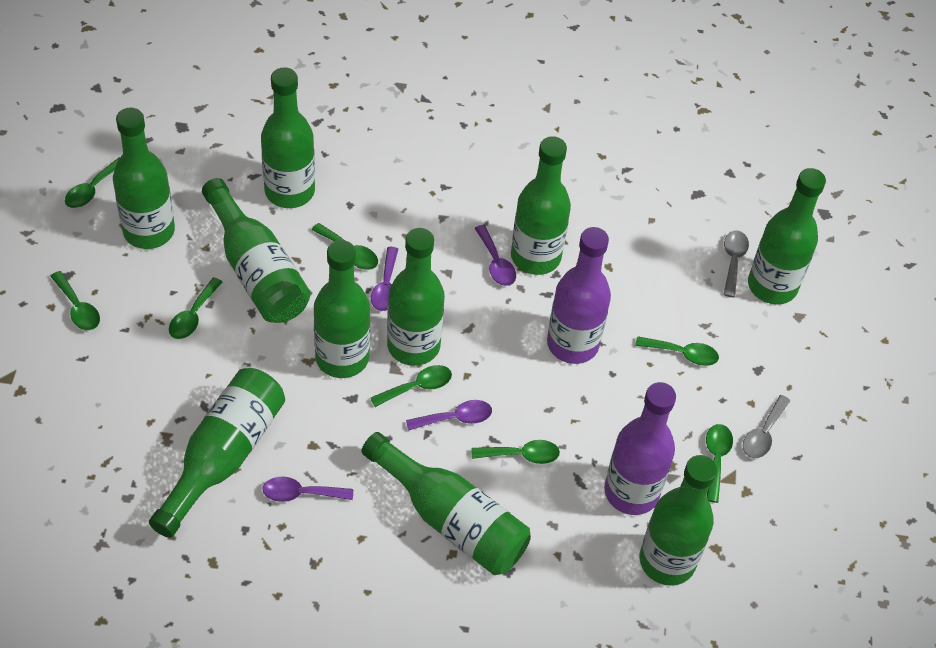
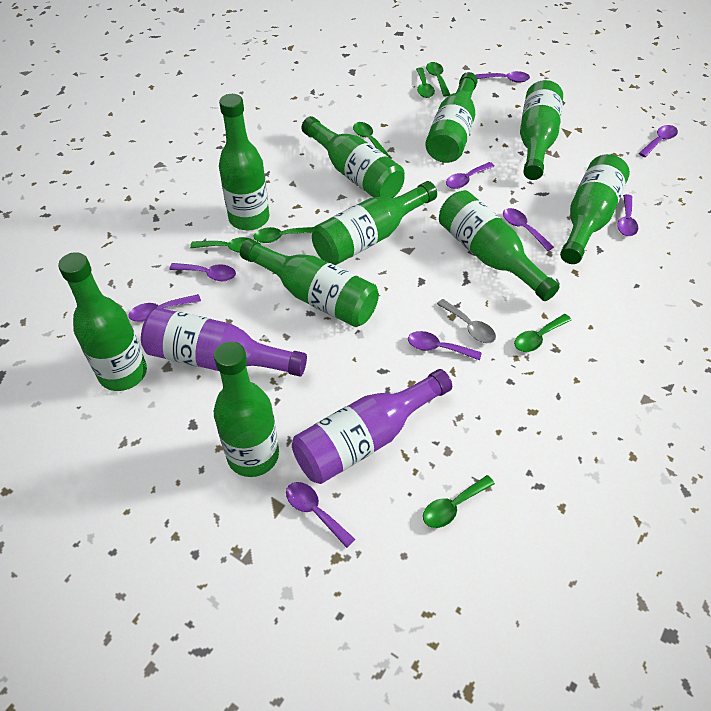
green spoon: 8 -> 7
grey spoon: 2 -> 1
purple spoon: 4 -> 9

